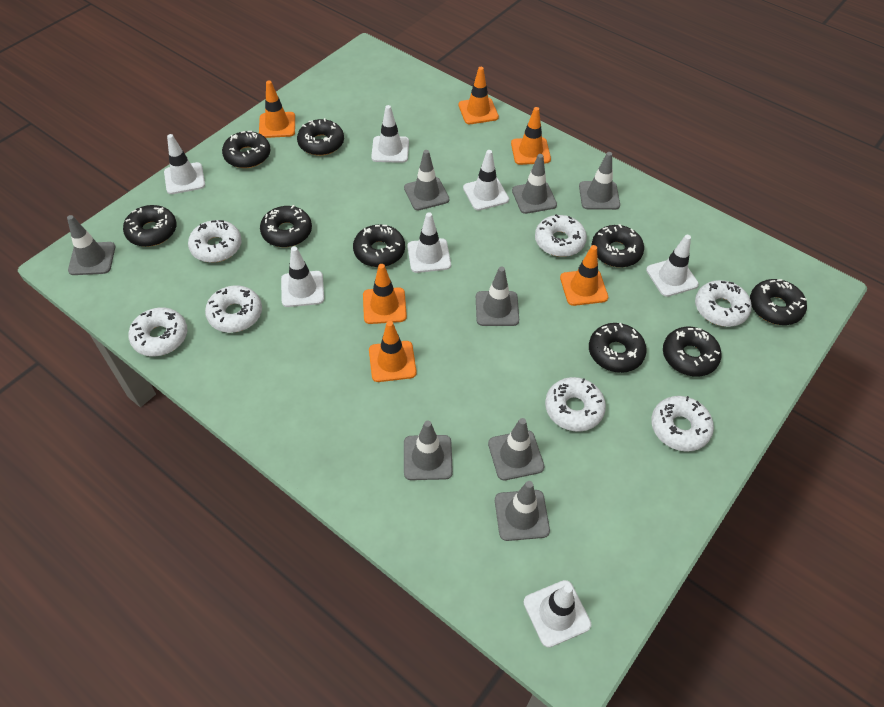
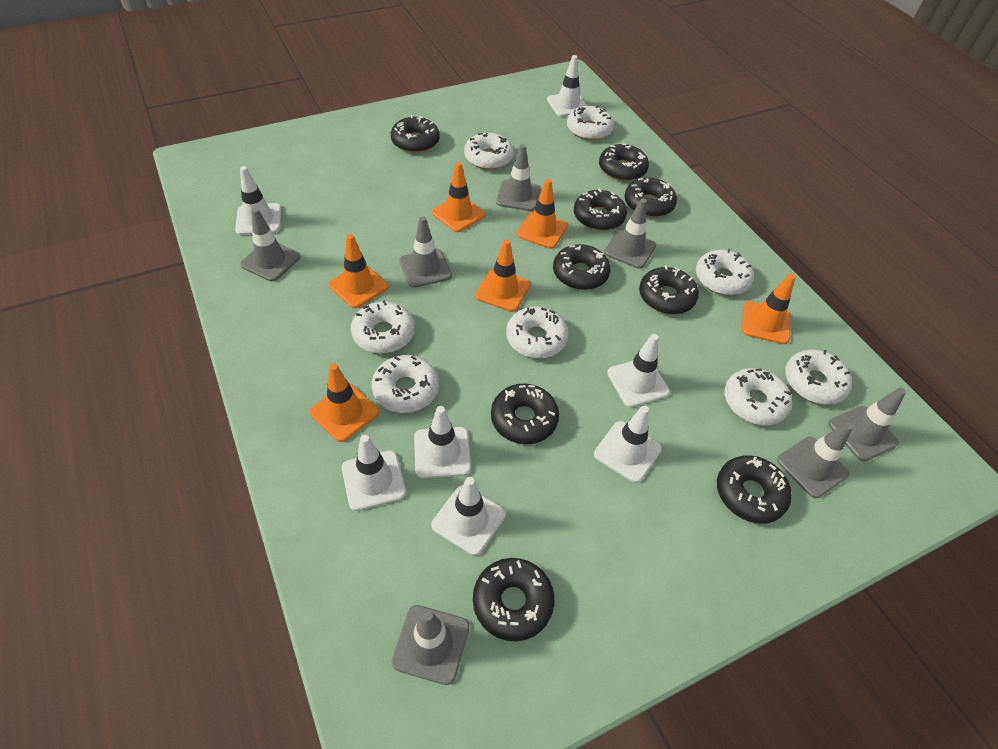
grey traffic cone: 8 -> 7
white donut: 7 -> 8

